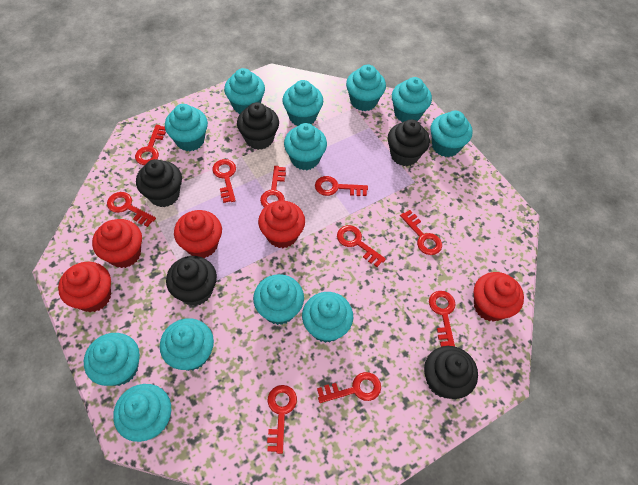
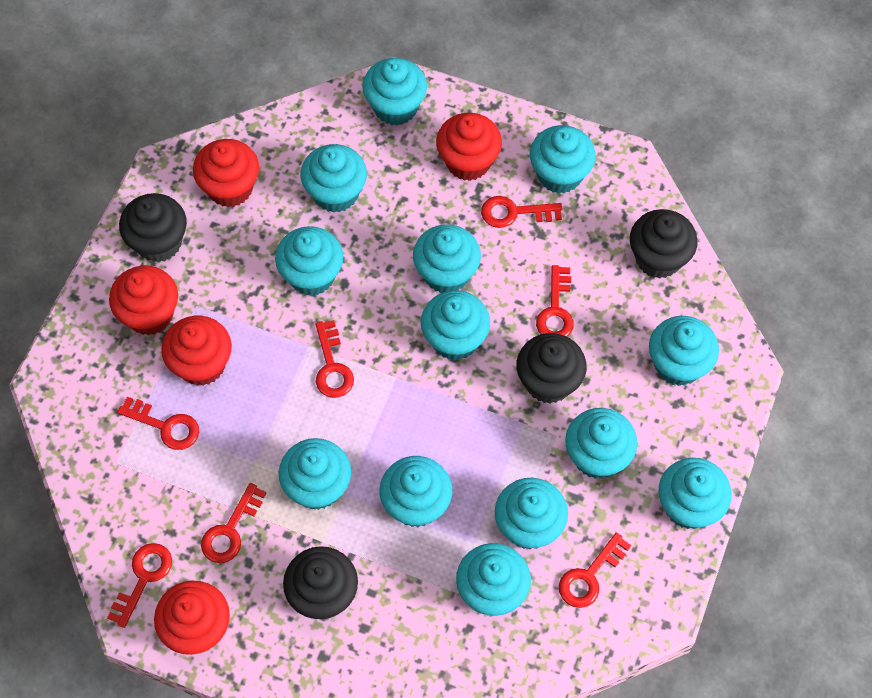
black cupcake: 5 -> 4
red key: 10 -> 7
turquoise cupcake: 12 -> 13

